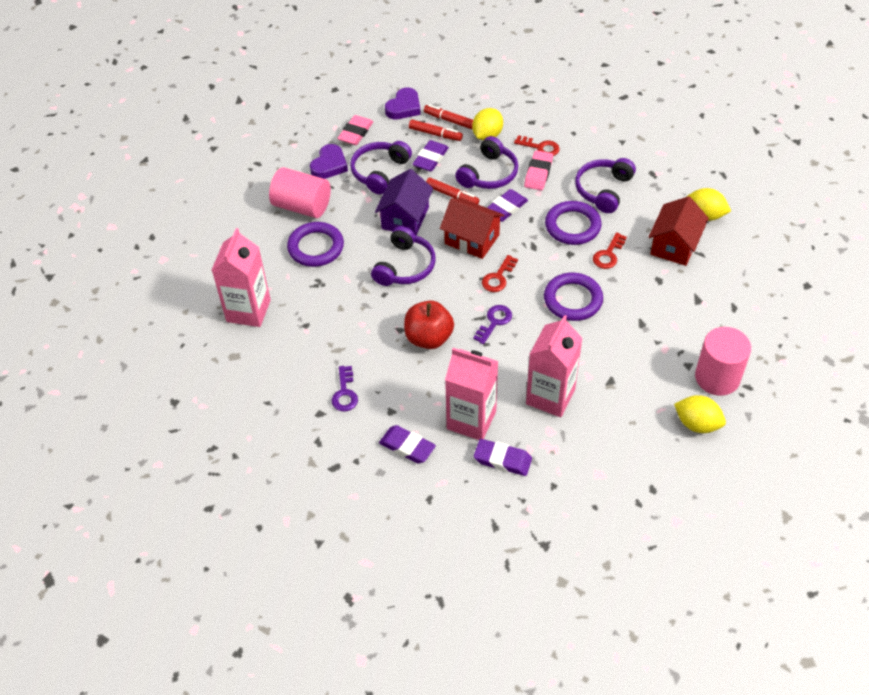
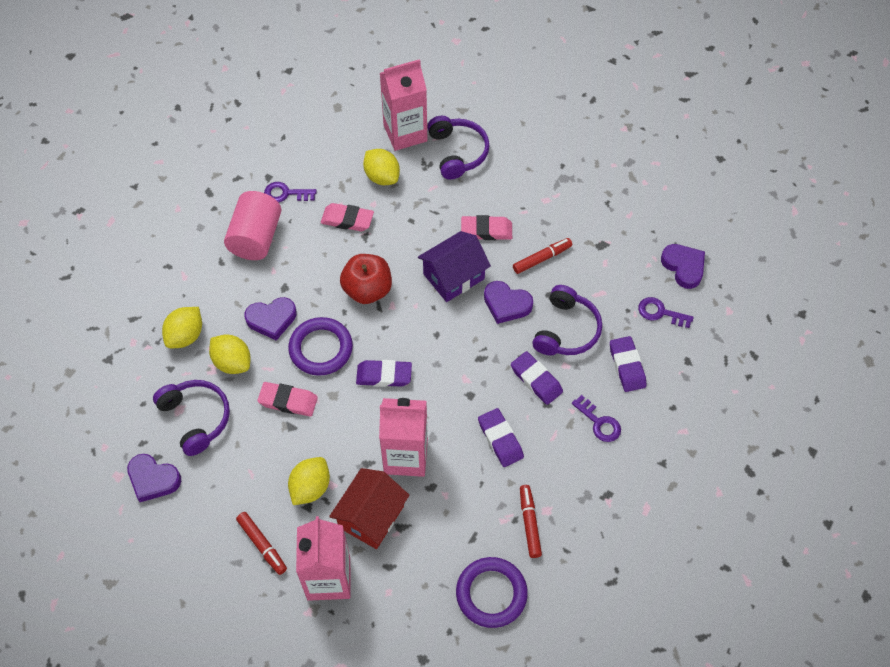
pink cylinder: 2 -> 1
pink eraser: 2 -> 3
purple headphones: 4 -> 3
purple heart: 2 -> 4
purple key: 2 -> 3
purple ring: 3 -> 2
red house: 2 -> 1
red key: 3 -> 0
yellow lemon: 3 -> 4

